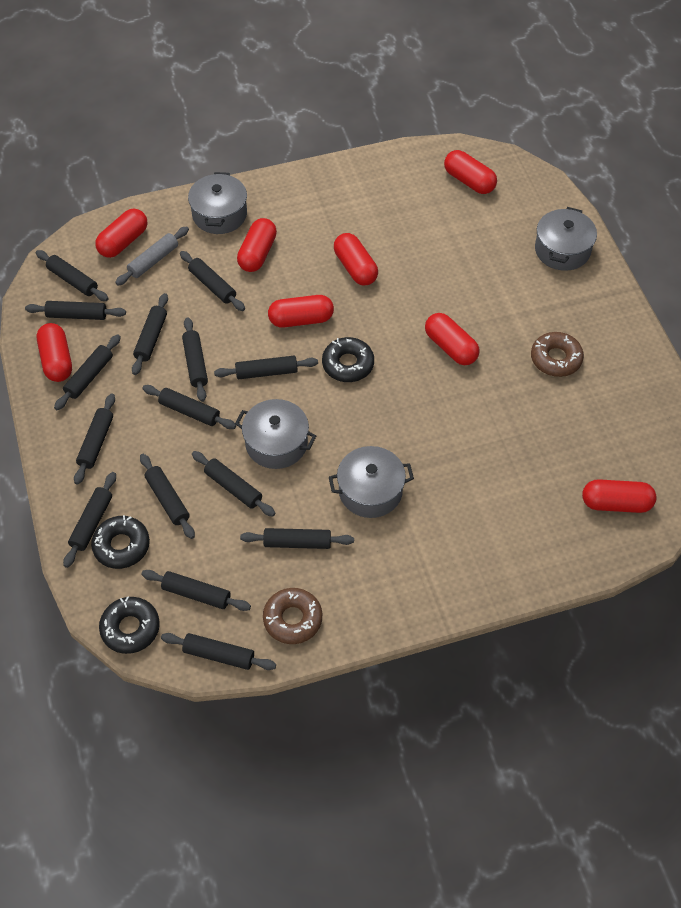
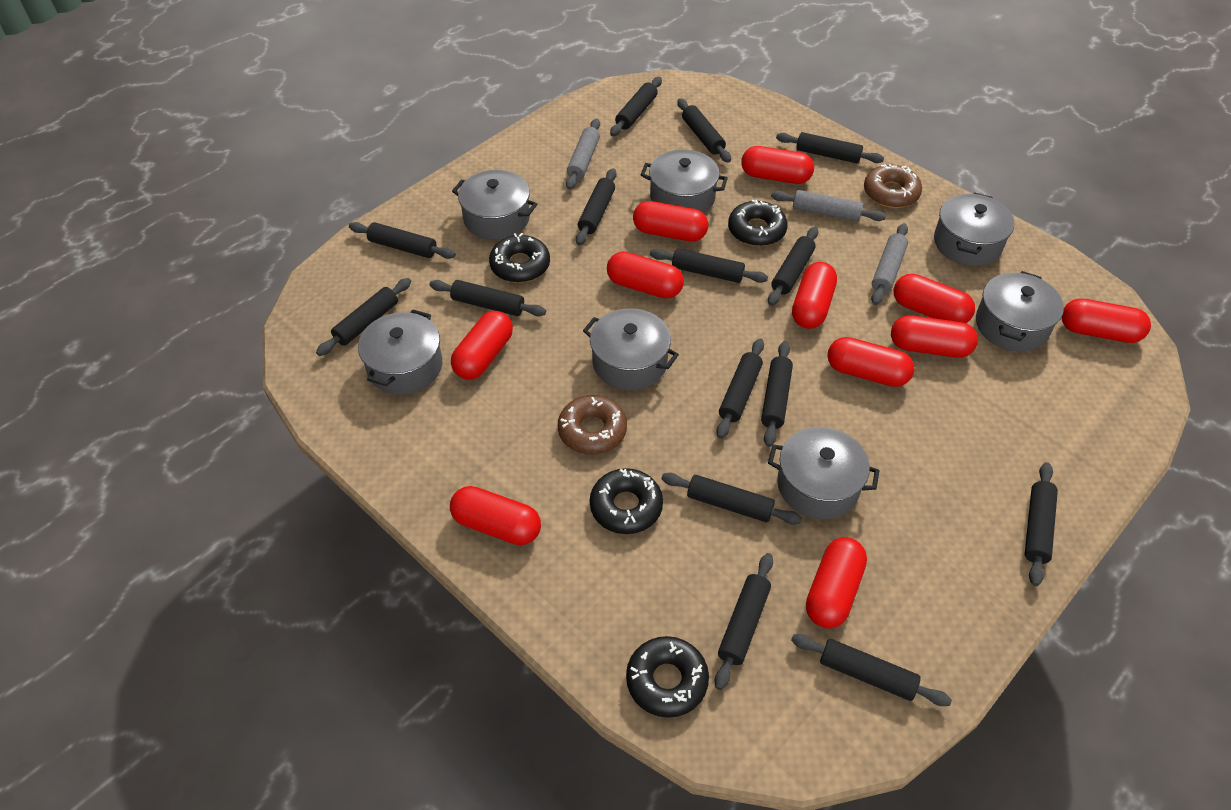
black donut: 3 -> 4
grey pot: 4 -> 7
grey rolling pin: 1 -> 3
red capsule: 8 -> 11

